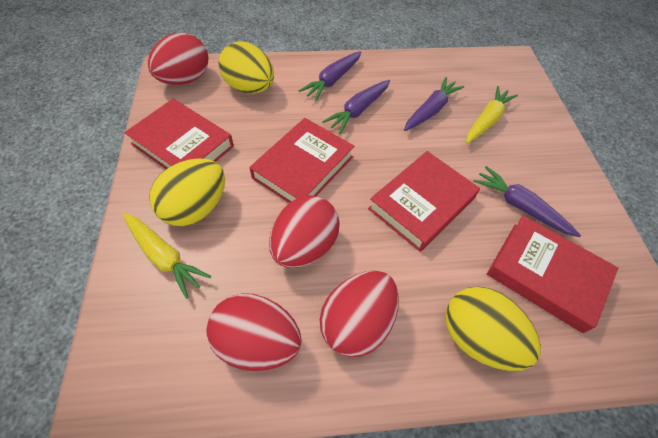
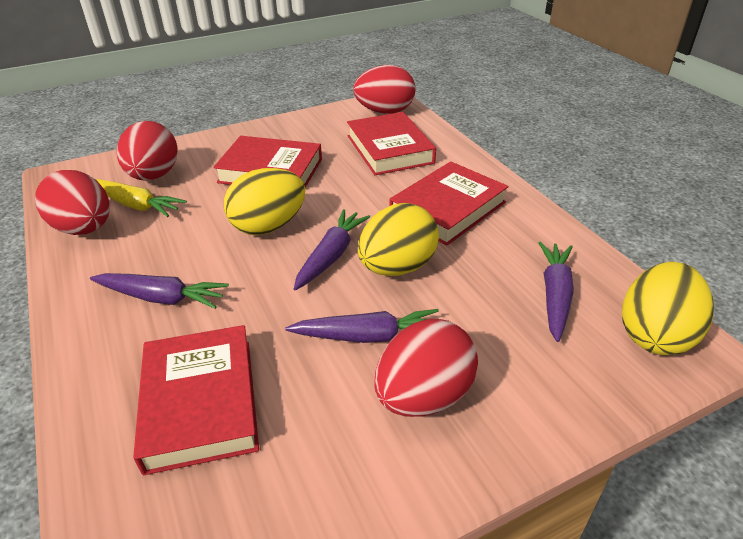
yellow carrot: 2 -> 1

